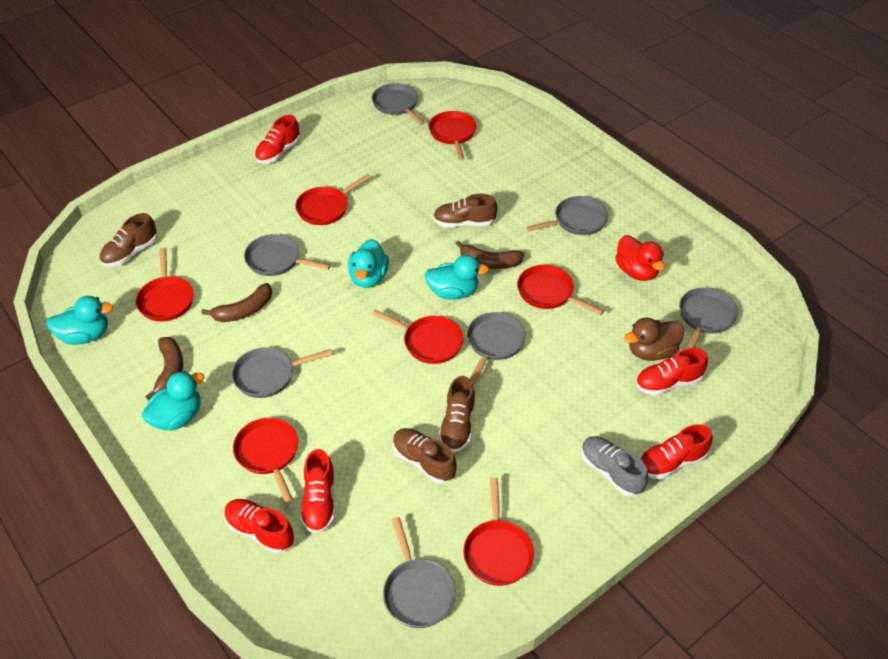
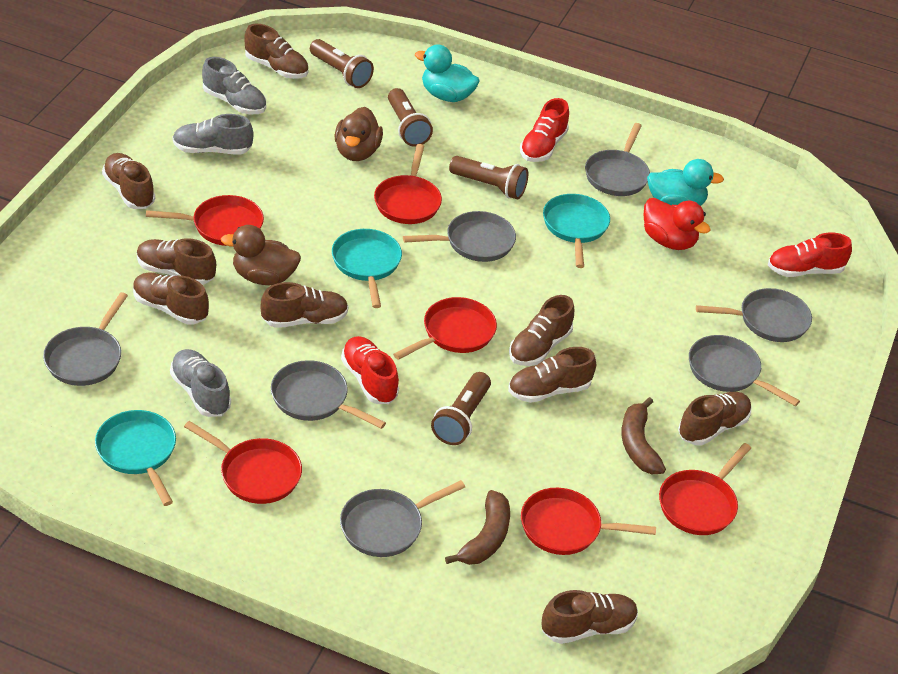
brown banana: 3 -> 2
brown duck: 1 -> 2
brown flashlight: 0 -> 4
brown shoe: 4 -> 9
grey shoe: 1 -> 3
red pan: 7 -> 6
red shoe: 5 -> 3
turquoise duck: 4 -> 2
turquoise pan: 0 -> 3

